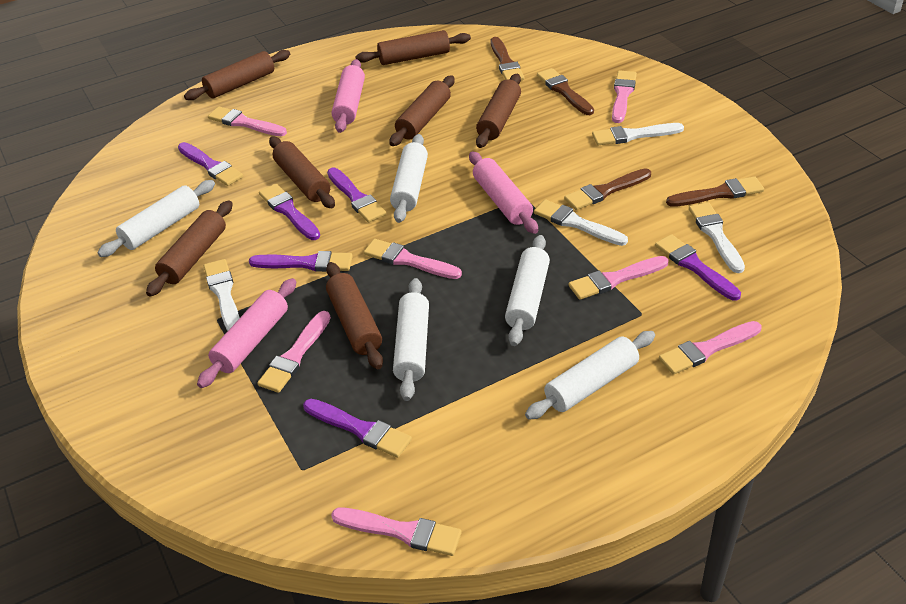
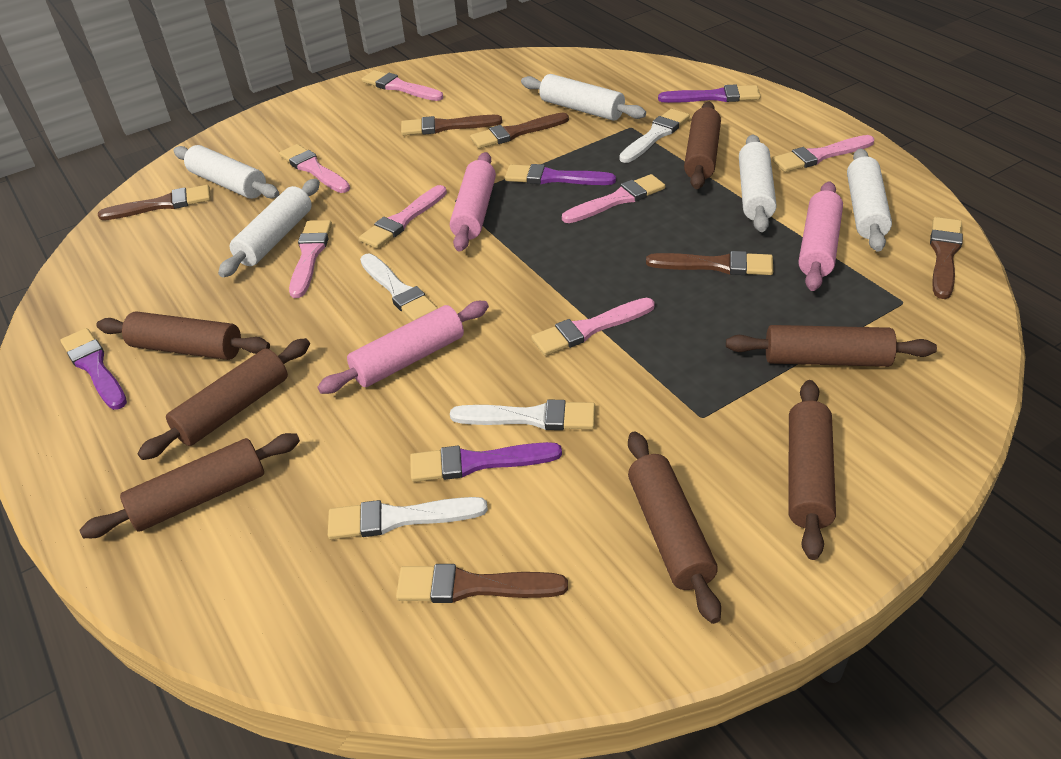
brown brush: 4 -> 6
purple brush: 6 -> 4

